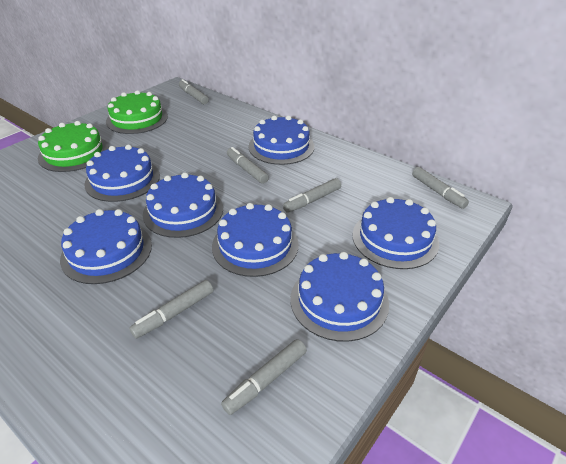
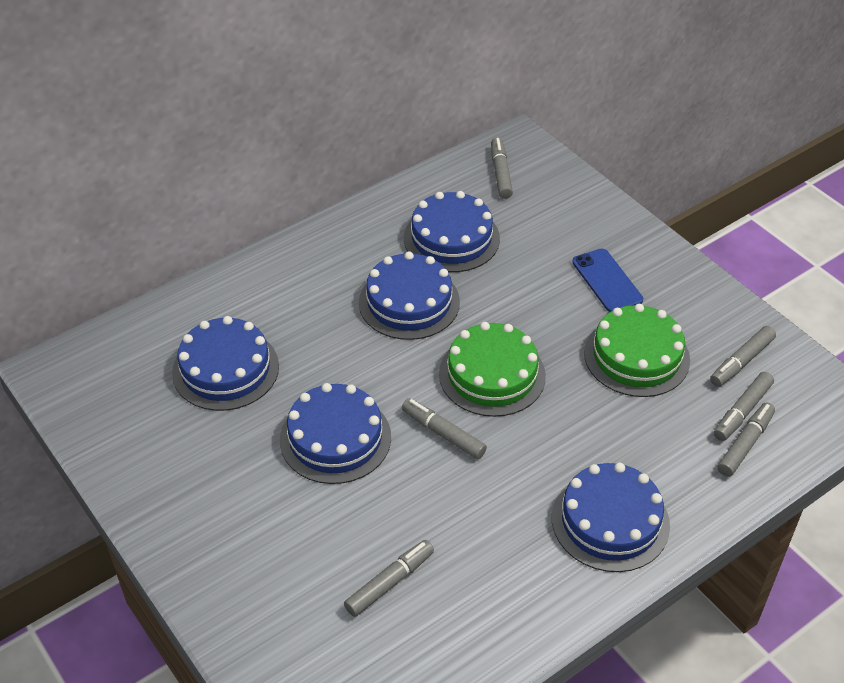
blue cake: 7 -> 5
blue phone: 0 -> 1

